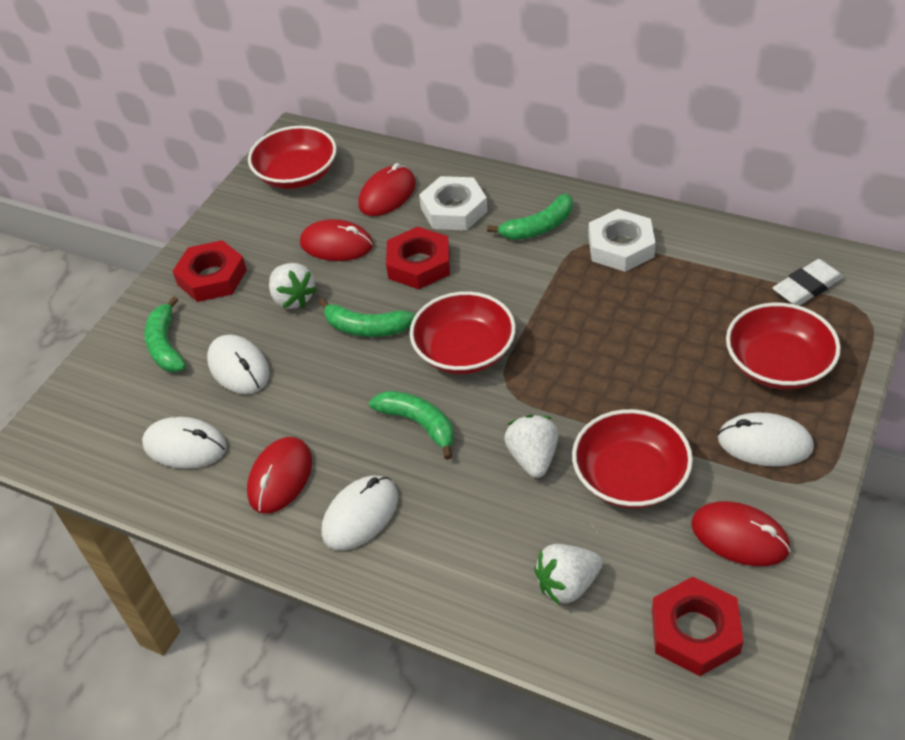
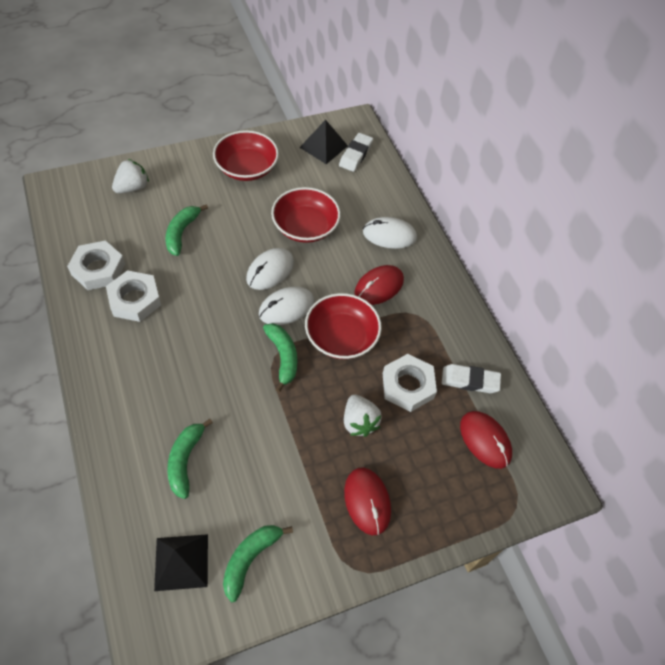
black pyramid: 0 -> 2
red bowl: 4 -> 3
red mouse: 4 -> 3
red nut: 3 -> 0
white eraser: 1 -> 2
white mouse: 4 -> 3
white nut: 2 -> 3
white strawberry: 3 -> 2

